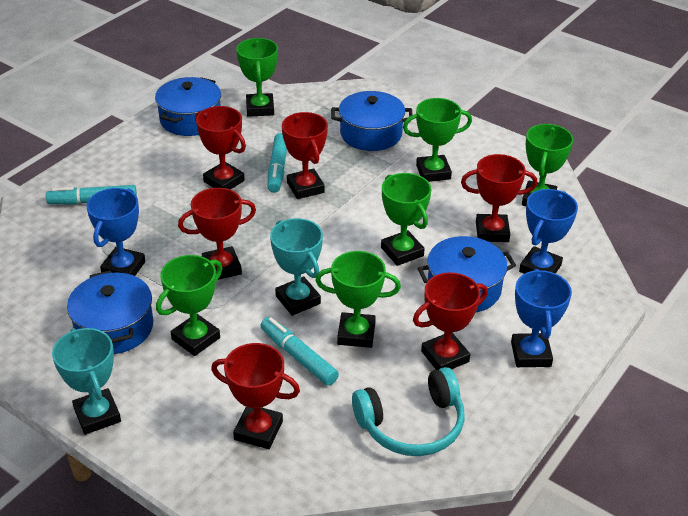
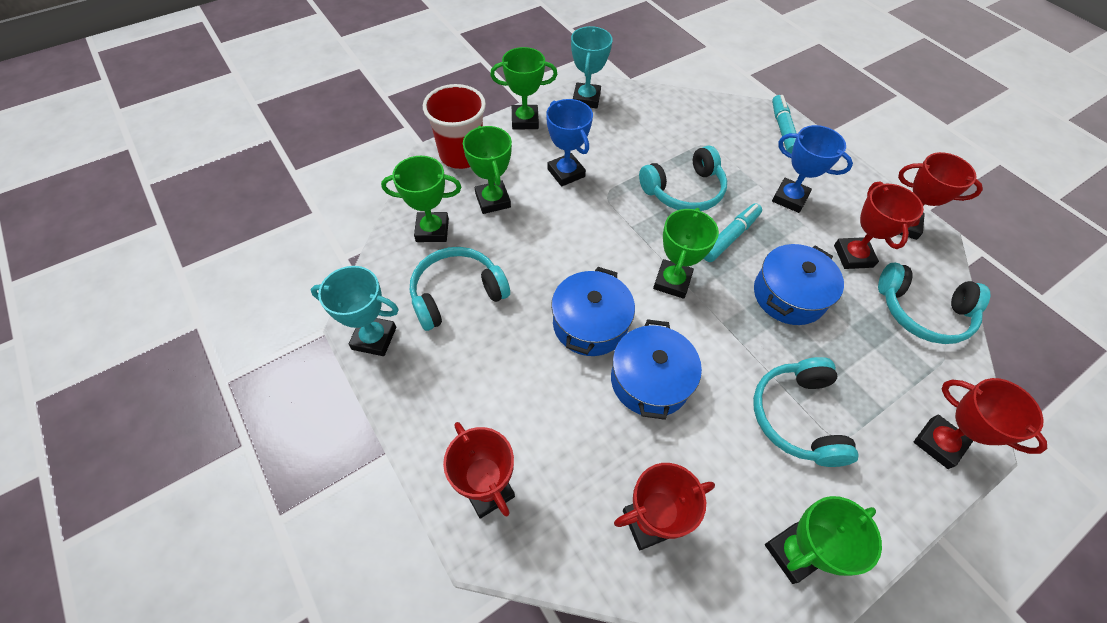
blue pot: 4 -> 3
blue trophy: 3 -> 2
green trophy: 6 -> 5
red cup: 0 -> 1
red trophy: 6 -> 5
turquoise headphones: 1 -> 4
turquoise marker: 3 -> 2

